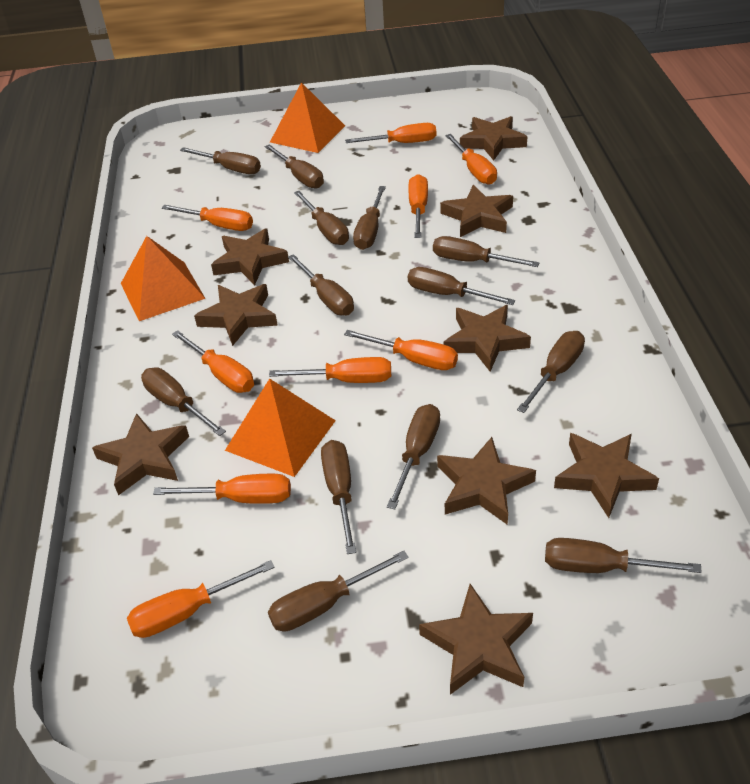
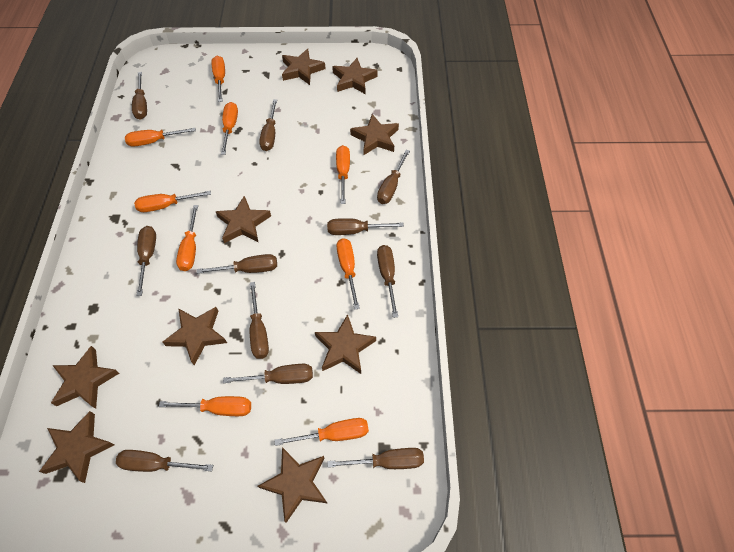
brown screwdriver: 13 -> 11
orange pyramid: 3 -> 0

